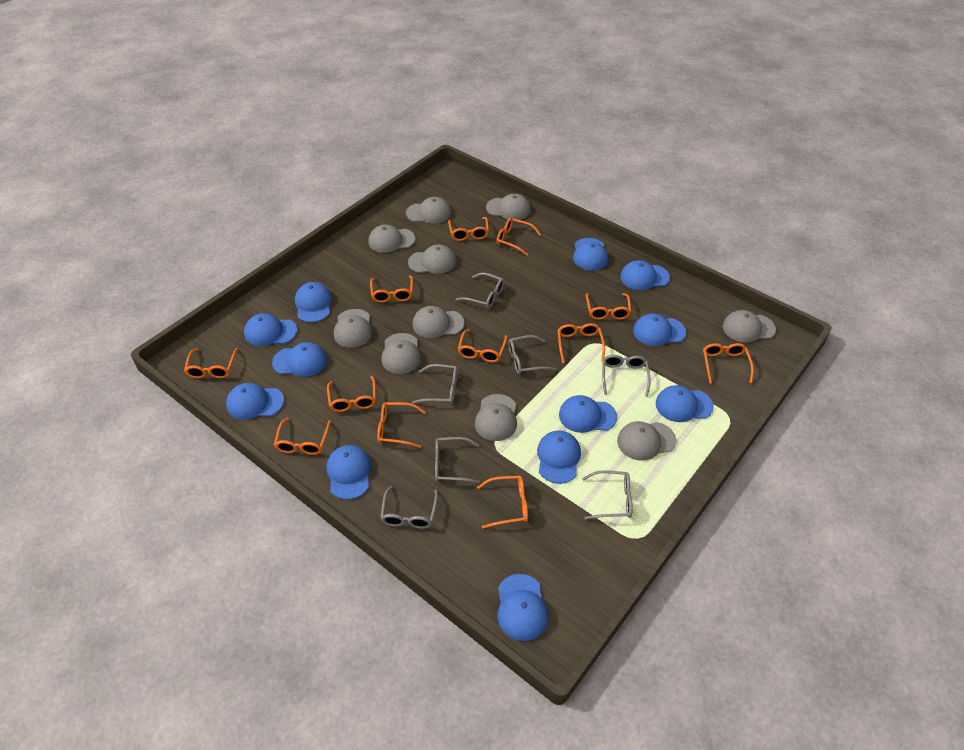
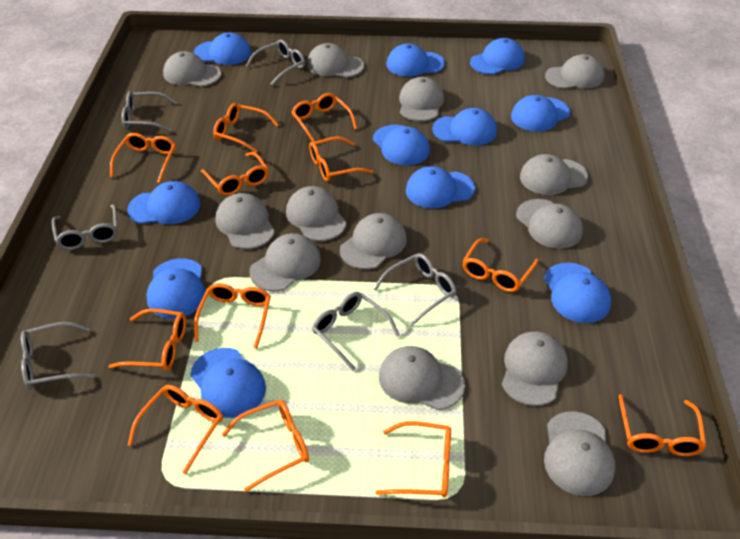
blue cap: 12 -> 11
grey cap: 10 -> 13
grey glasses: 7 -> 6

